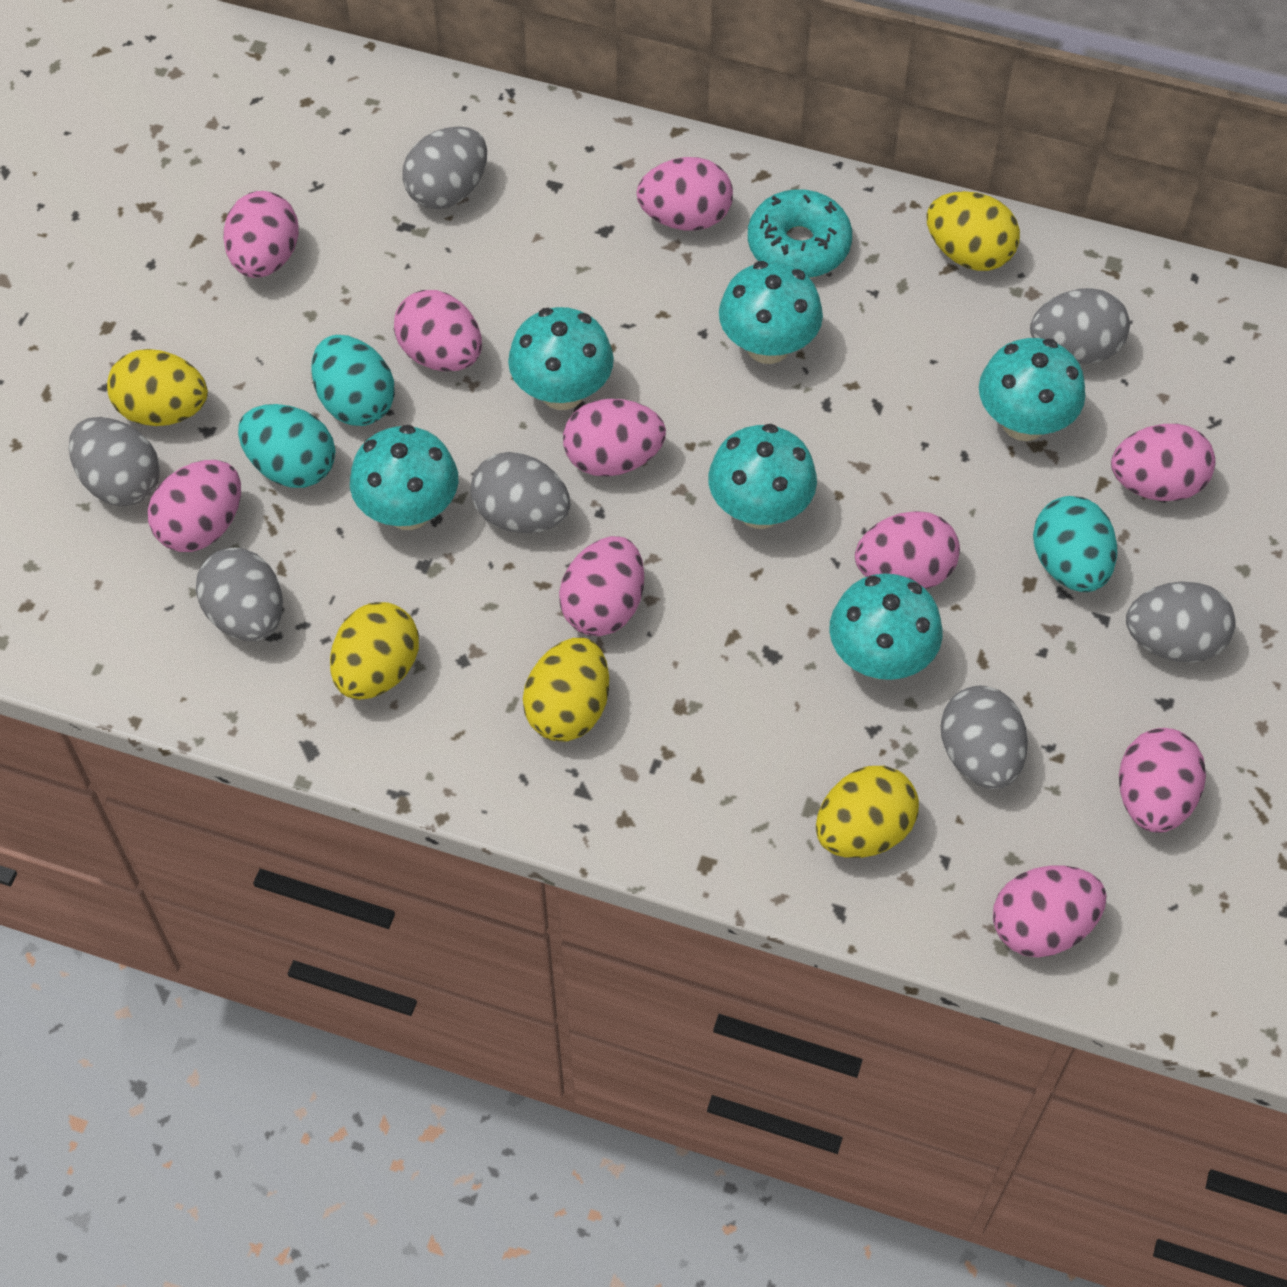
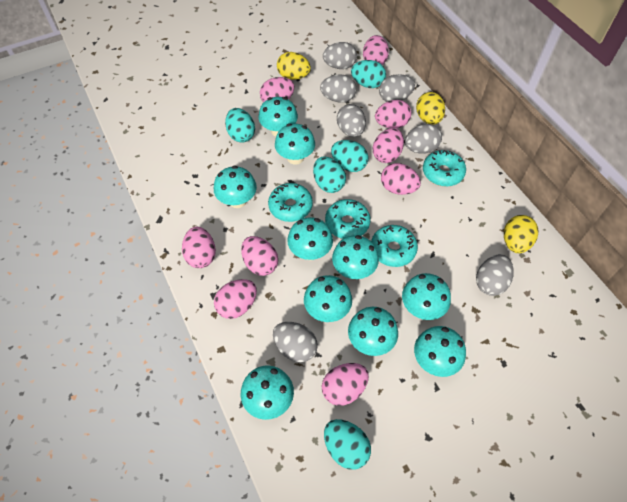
pink egg: 10 -> 9
turquoise donut: 1 -> 4
turquoise egg: 3 -> 5
turquoise mushroom: 6 -> 10
yellow egg: 5 -> 3

